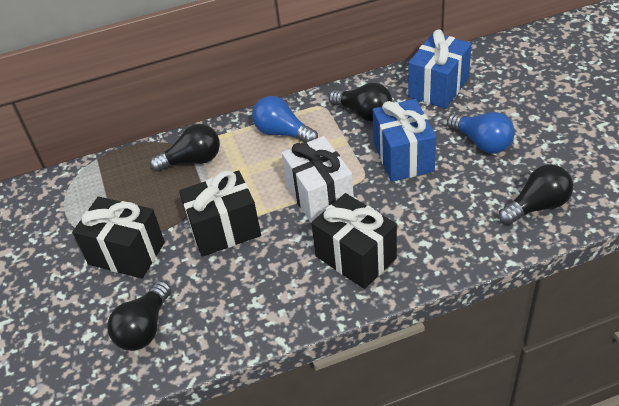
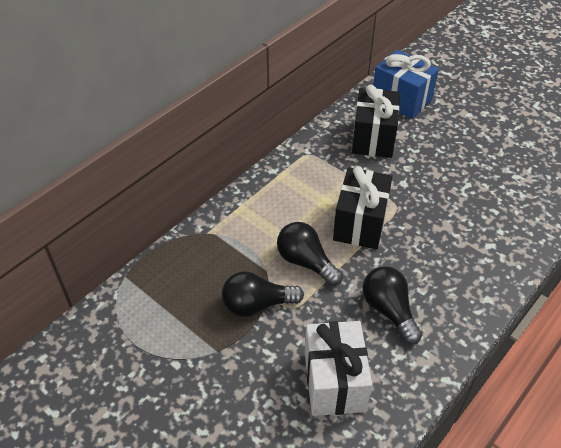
black gift: 3 -> 2
black light bulb: 4 -> 3
blue gift: 2 -> 1
blue light bulb: 2 -> 0

